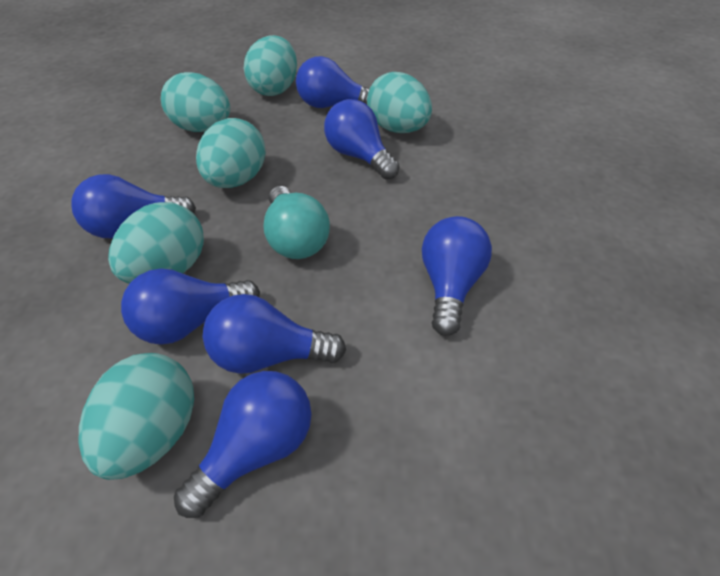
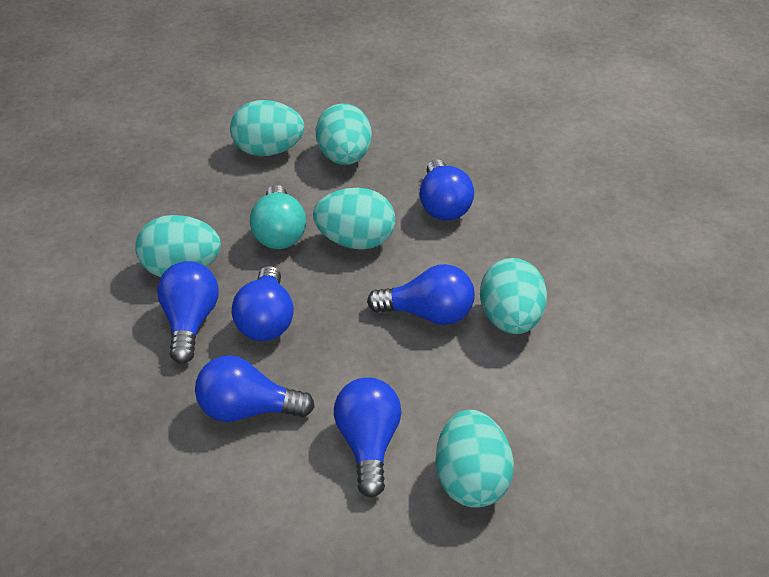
blue light bulb: 7 -> 6

